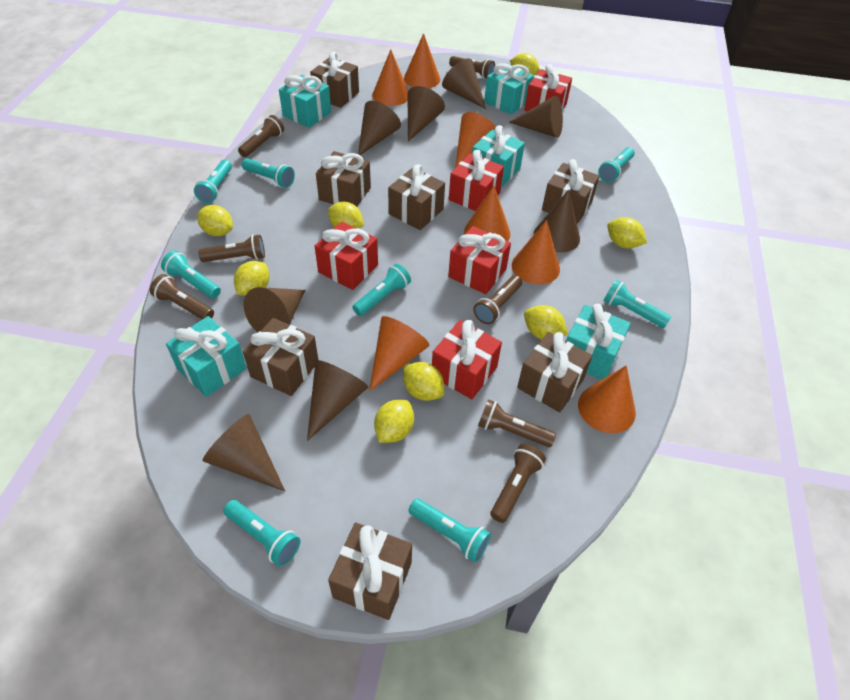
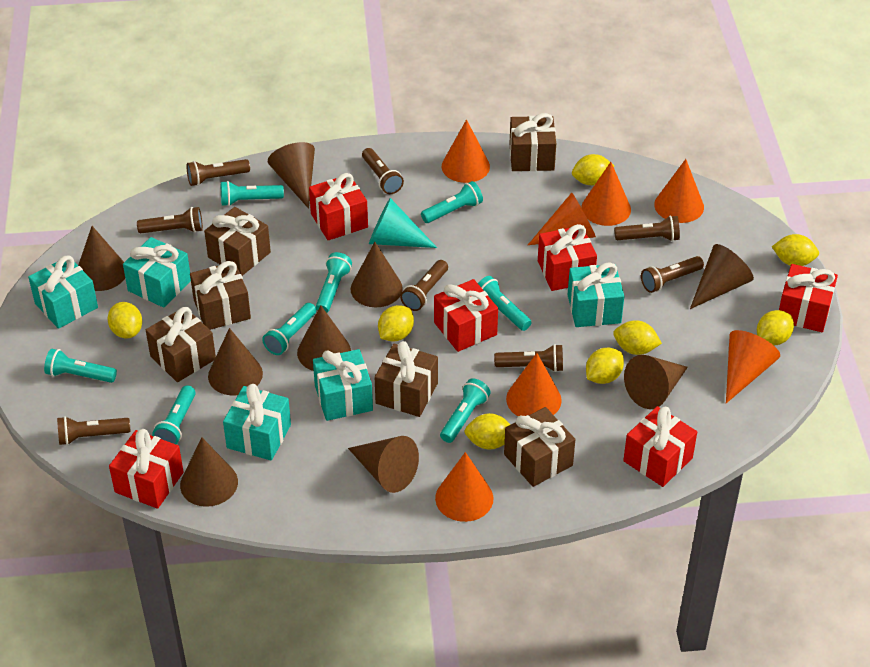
brown cone: 8 -> 9
brown flashlight: 7 -> 8
brown gift: 7 -> 6
red gift: 5 -> 6
turquoise cone: 0 -> 1

